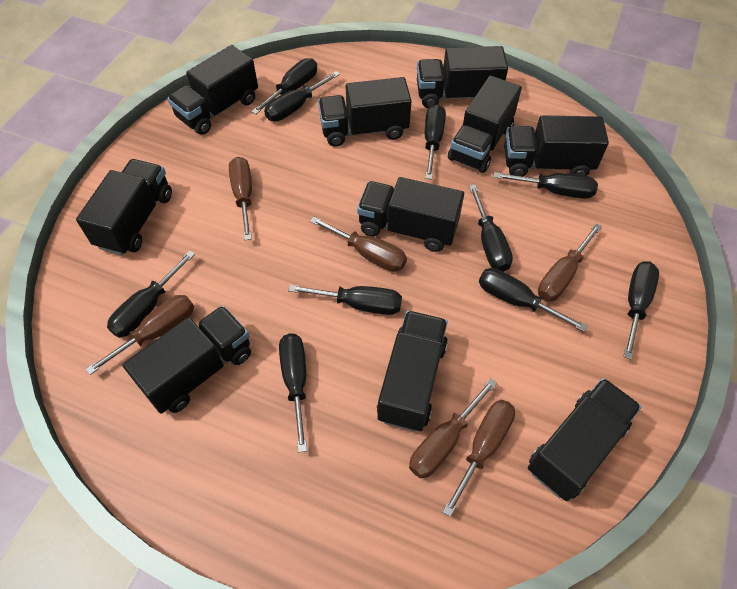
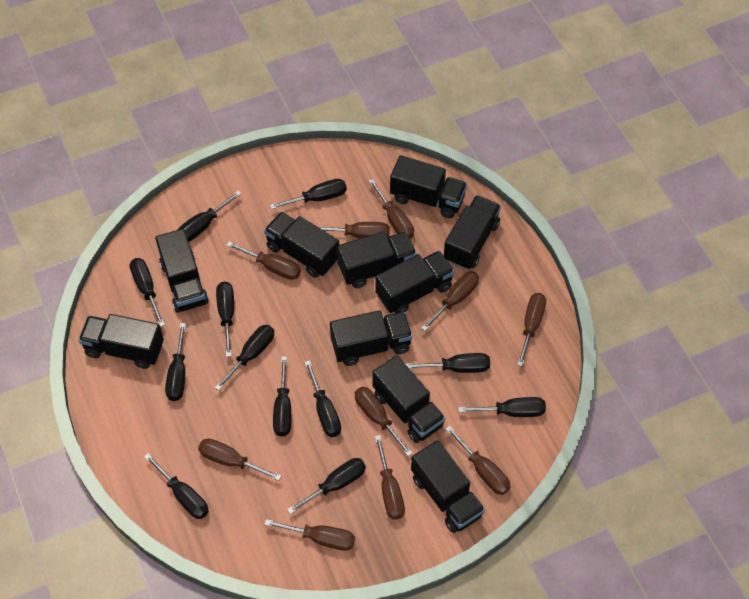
black screwdriver: 10 -> 12
brown screwdriver: 6 -> 10

